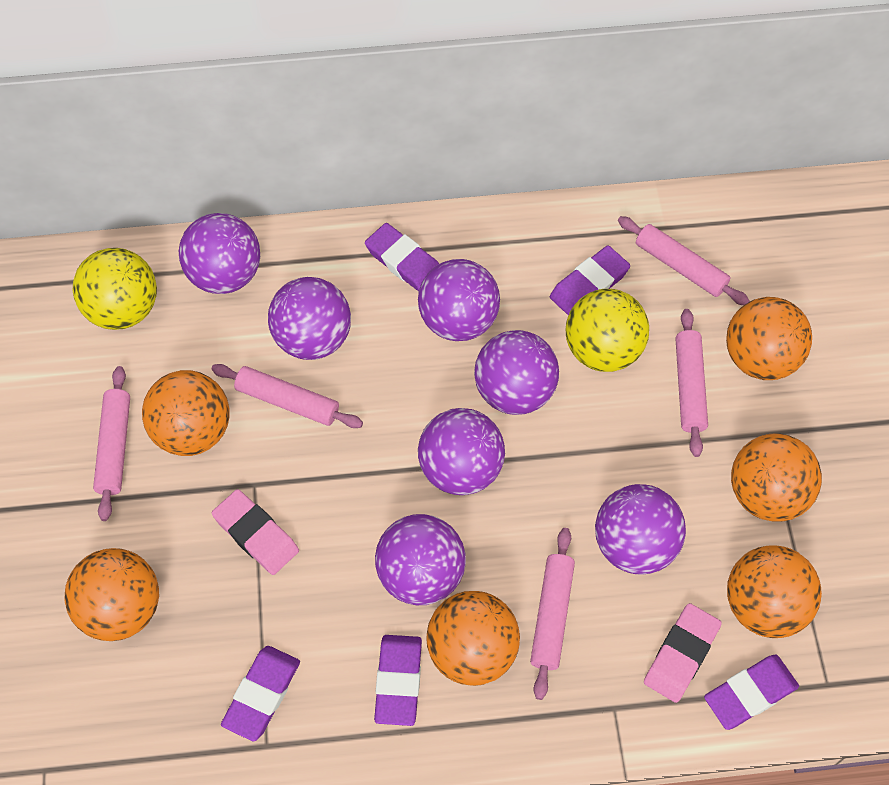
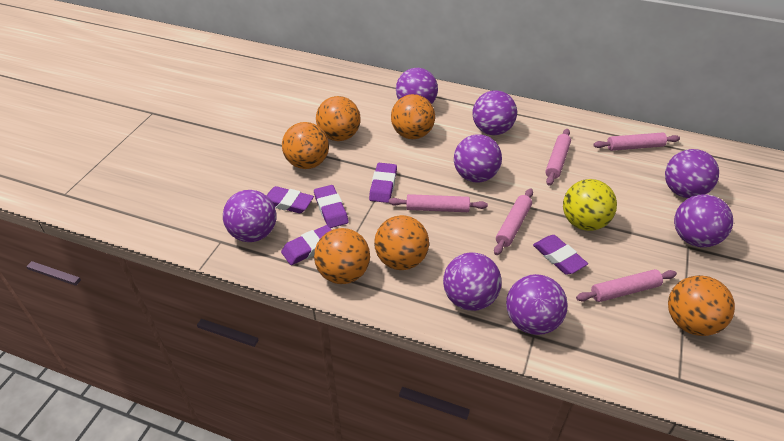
pink eraser: 2 -> 0
purple ball: 7 -> 8
yellow ball: 2 -> 1

